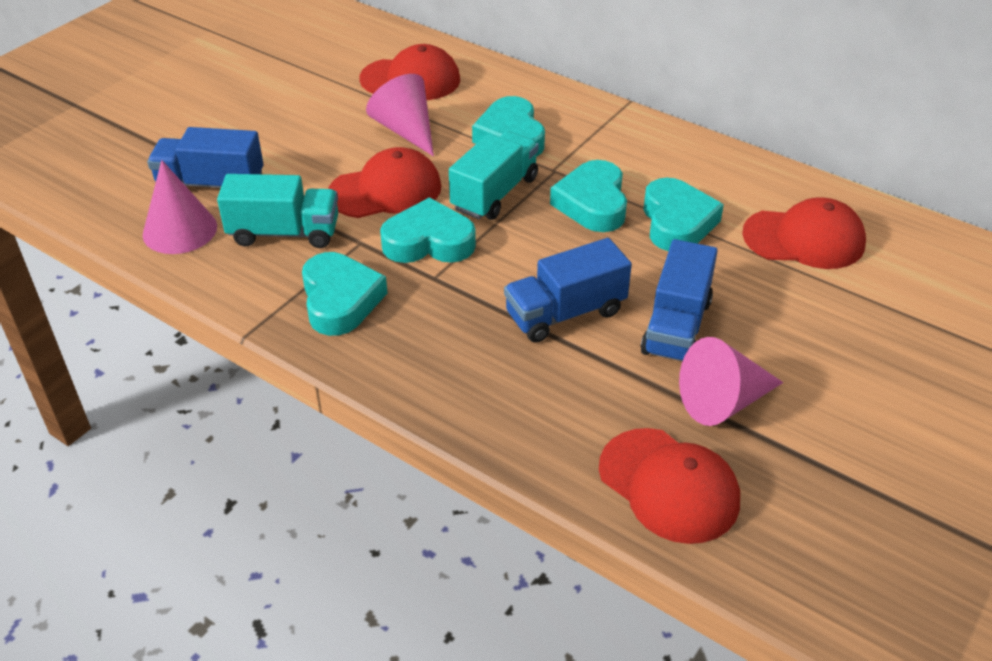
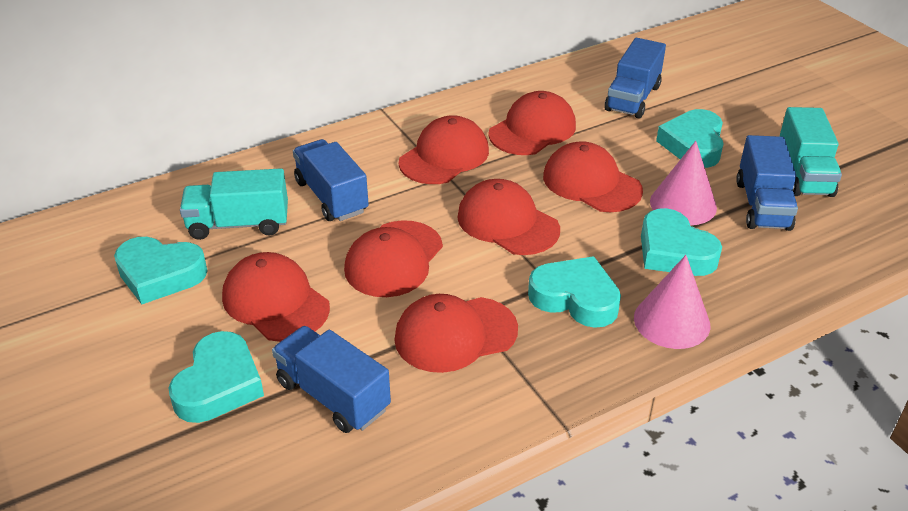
blue truck: 3 -> 4
pink cone: 3 -> 2
red cap: 4 -> 7

